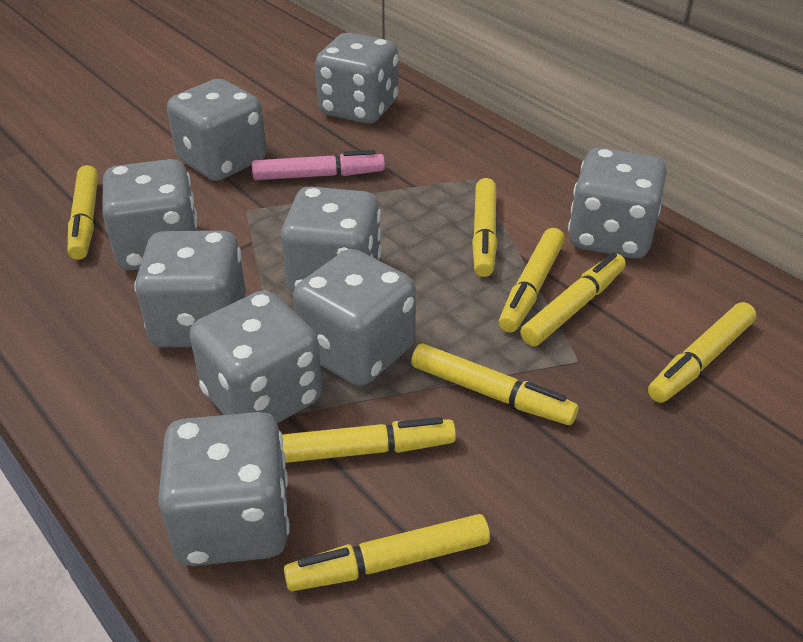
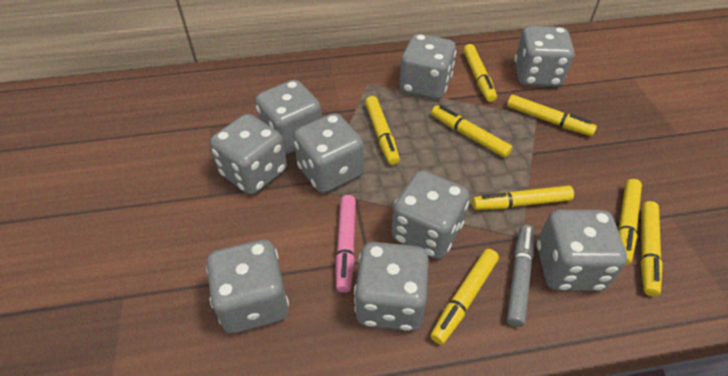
grey marker: 0 -> 1

